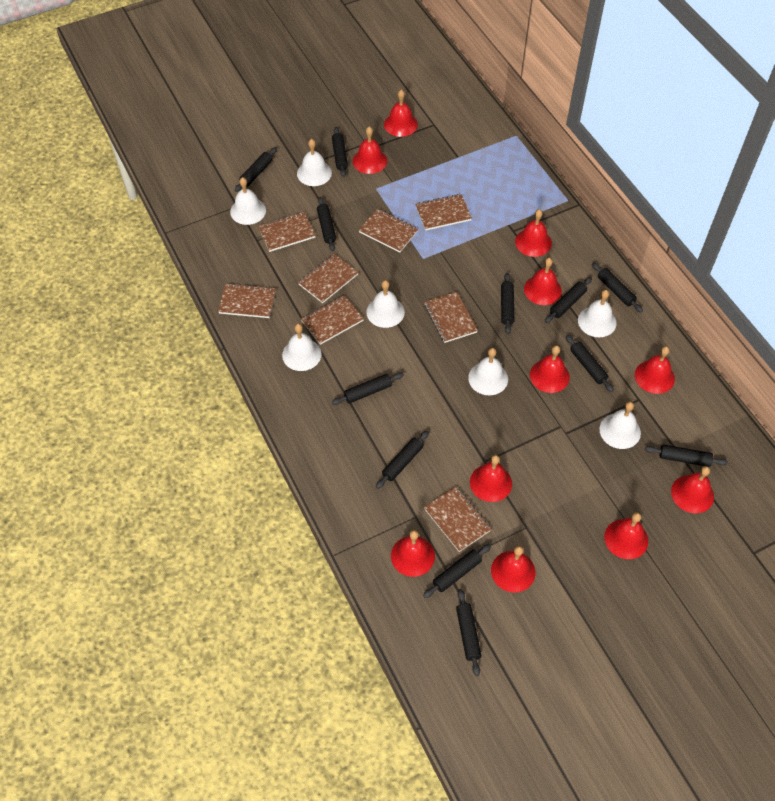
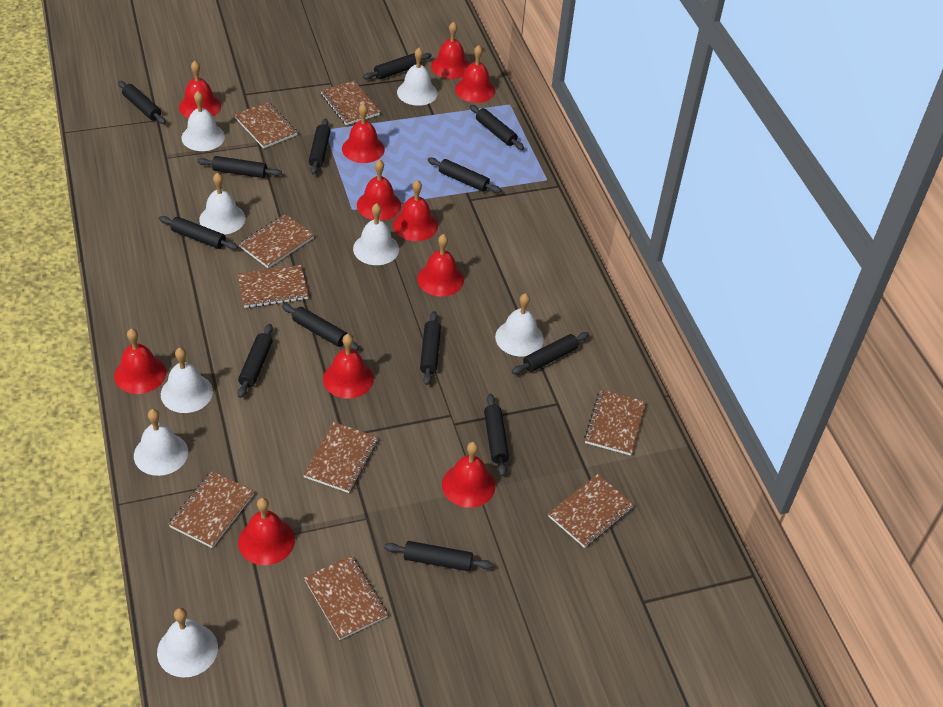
black rolling pin: 12 -> 13
brown notebook: 8 -> 9
white bell: 7 -> 8

